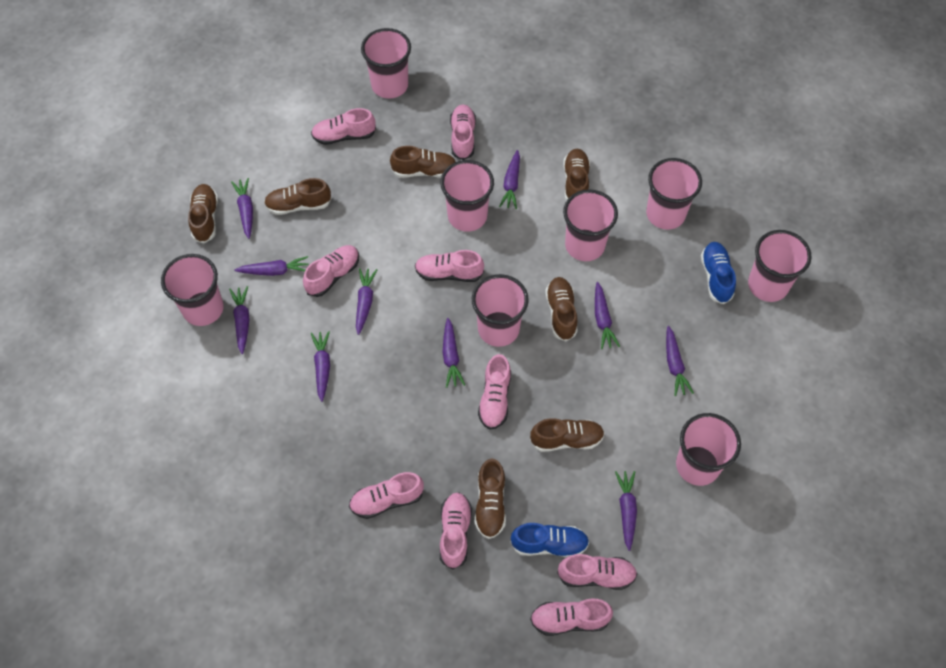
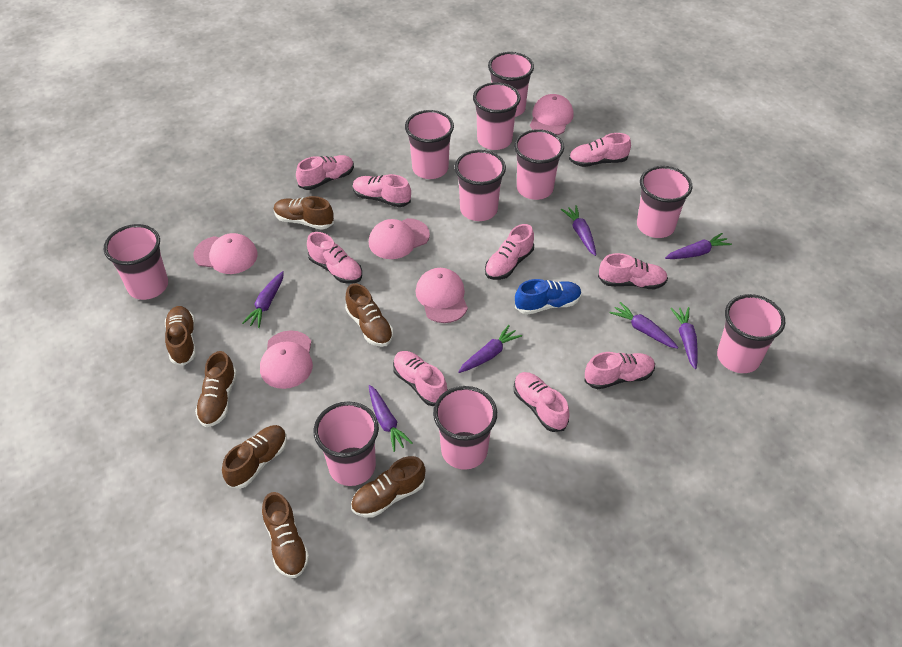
blue shoe: 2 -> 1
pink cap: 0 -> 5
pink cup: 8 -> 10
purple carrot: 10 -> 7

